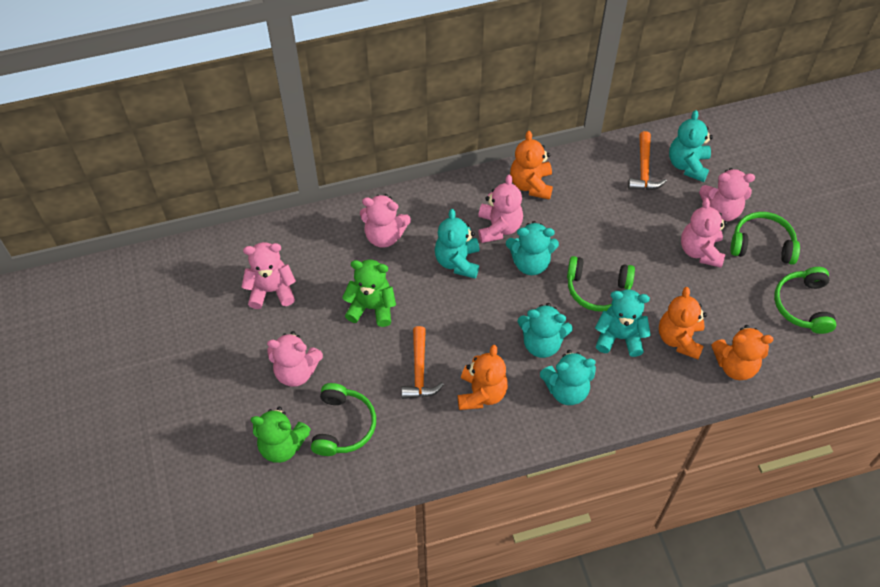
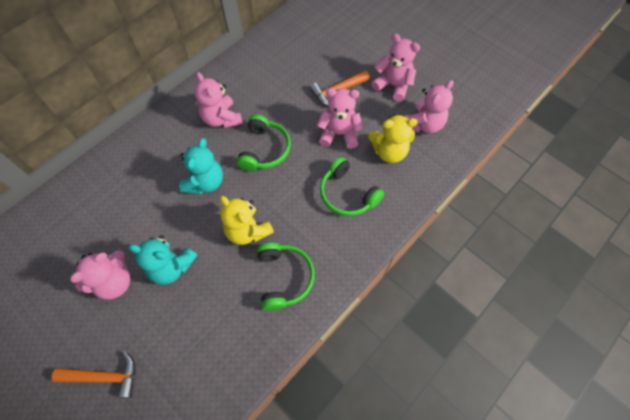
green headphones: 4 -> 3
green teddy bear: 2 -> 0
orange teddy bear: 4 -> 0
pink teddy bear: 6 -> 5
turquoise teddy bear: 6 -> 2
yellow teddy bear: 0 -> 2

